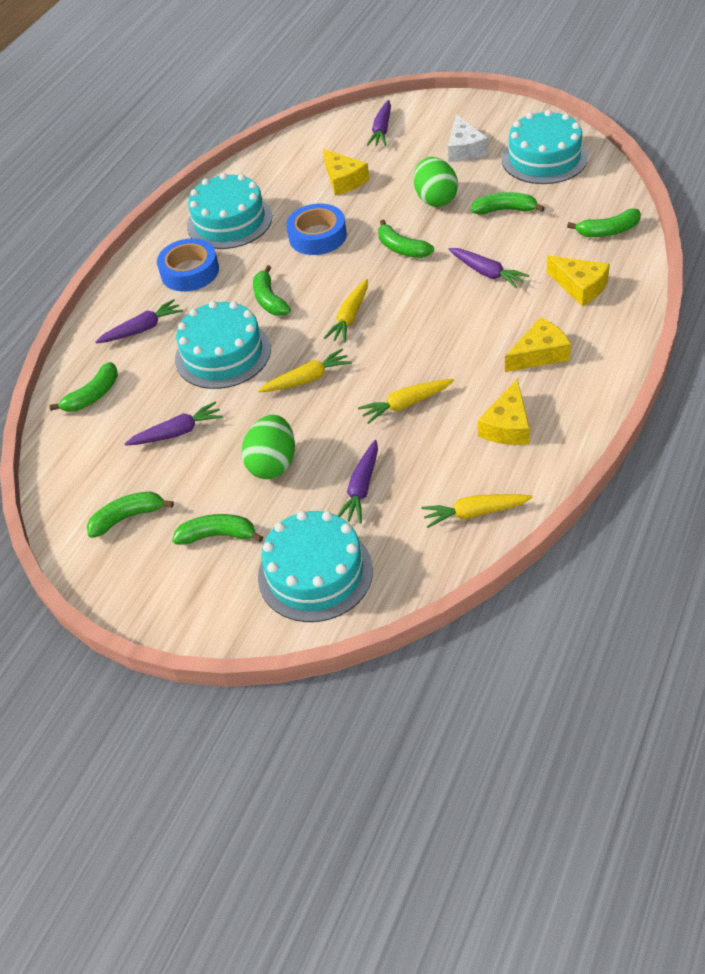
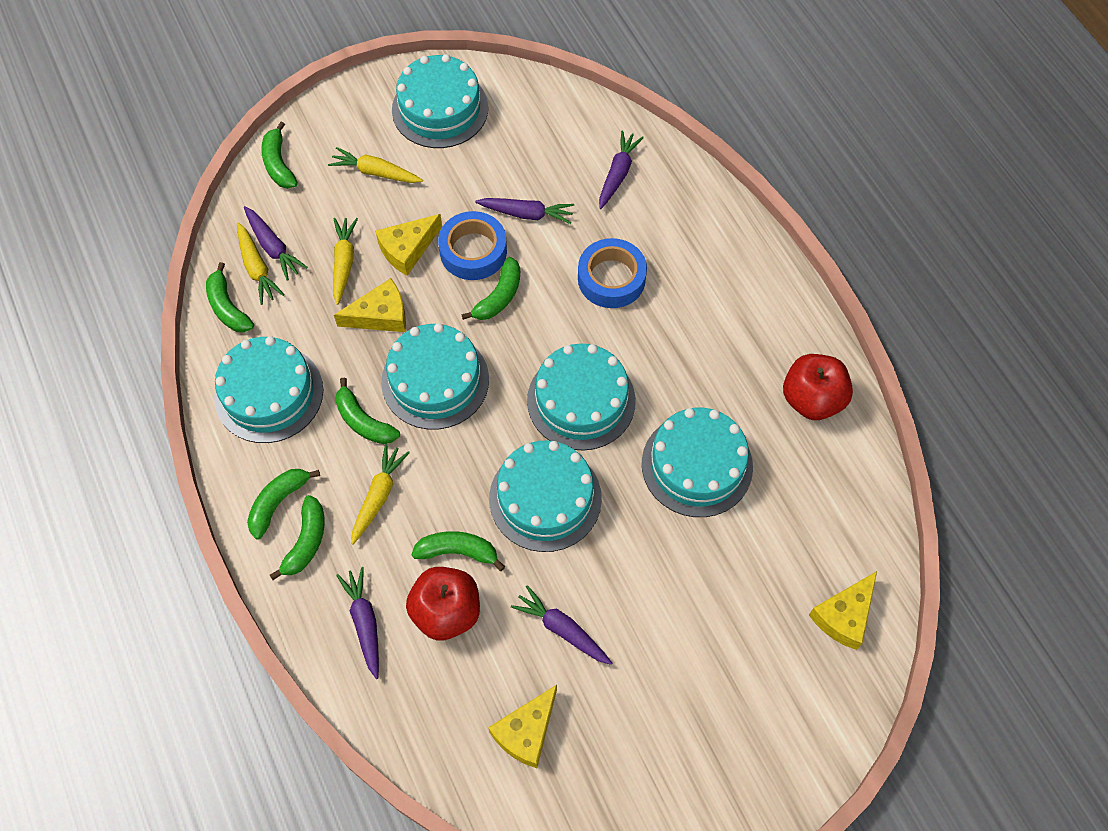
green egg: 2 -> 0
red apple: 0 -> 2
turquoise cake: 4 -> 6
white cheese: 1 -> 0

